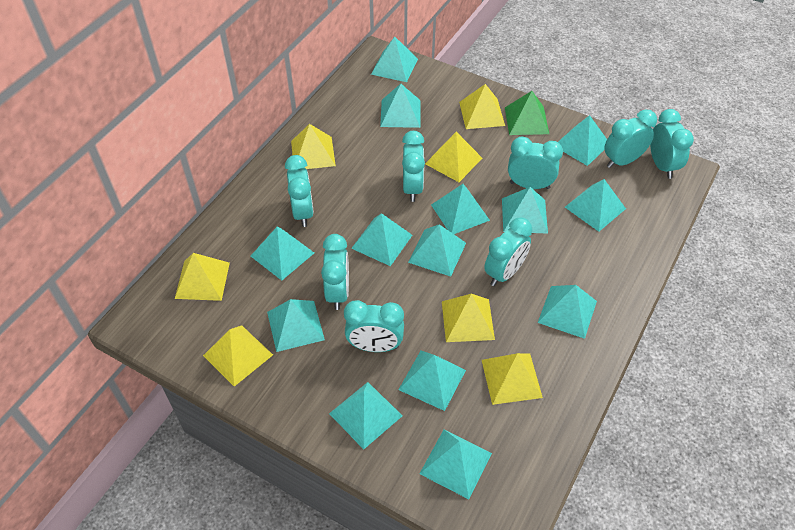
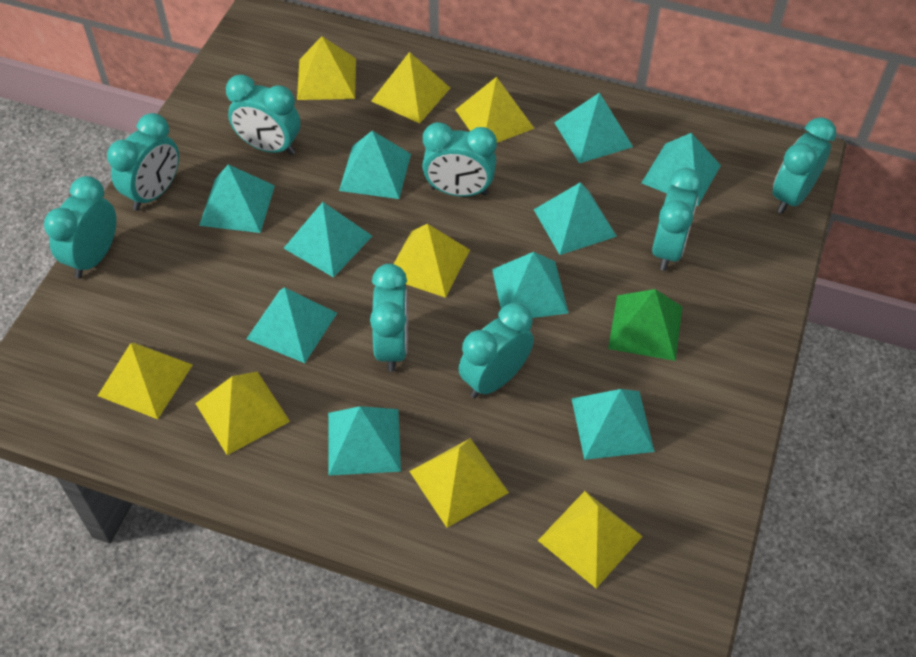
turquoise pyramid: 14 -> 10
yellow pyramid: 7 -> 8

